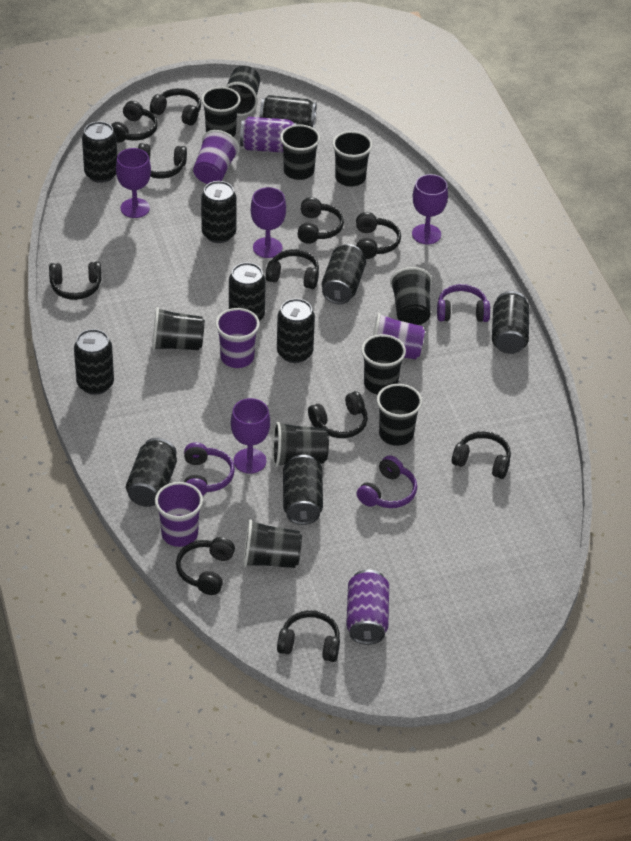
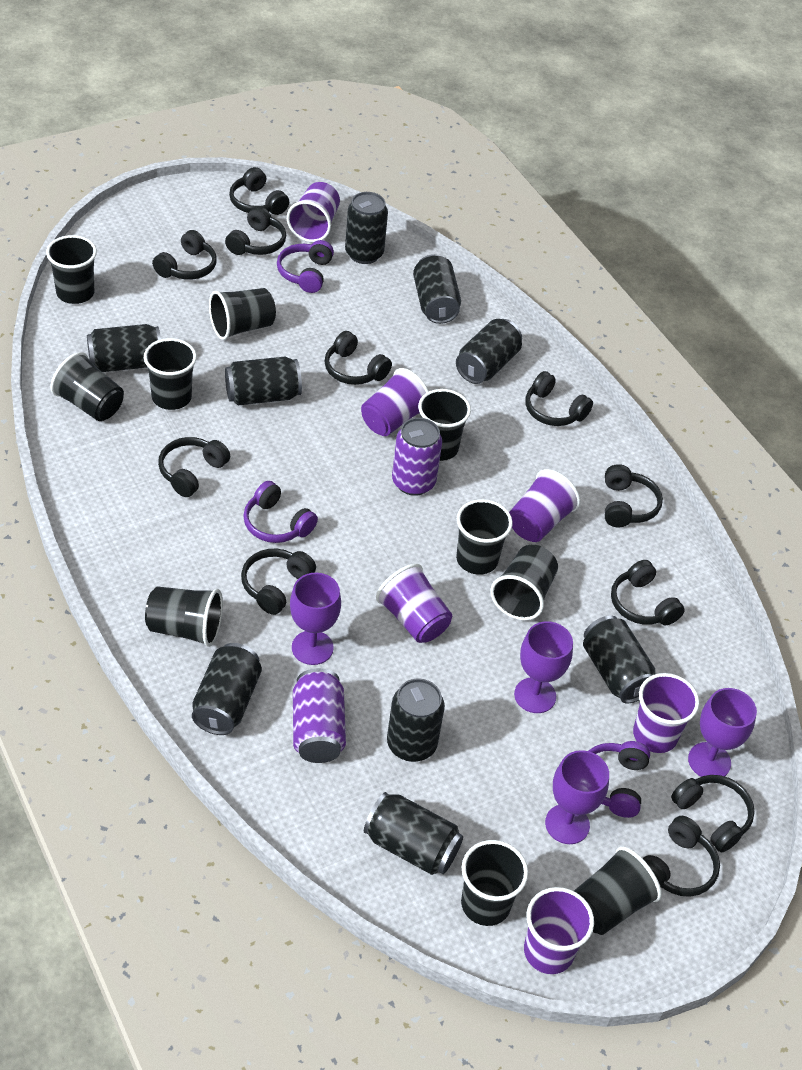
black can: 10 -> 9
purple cup: 4 -> 6

